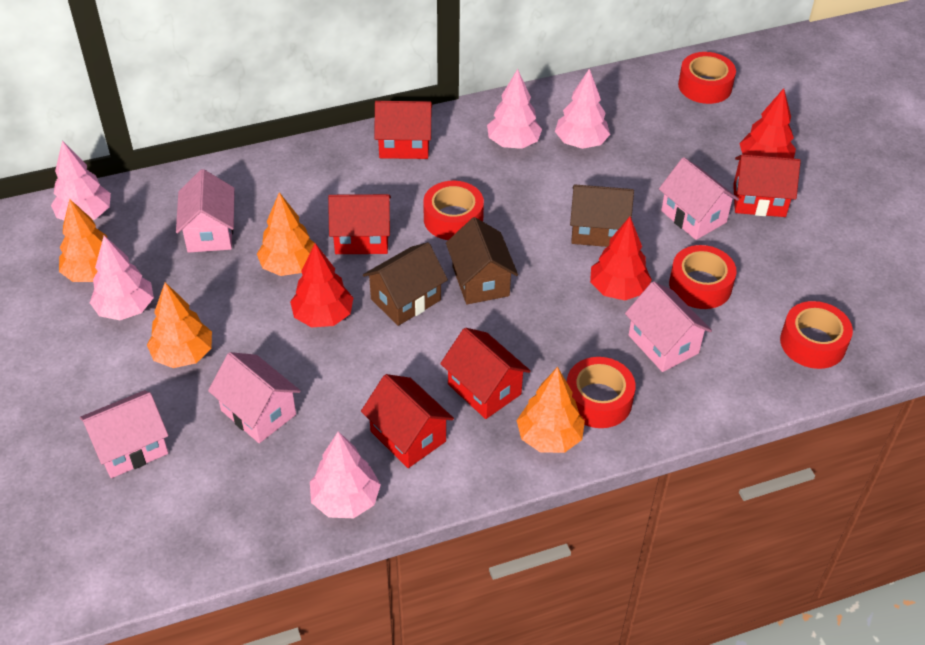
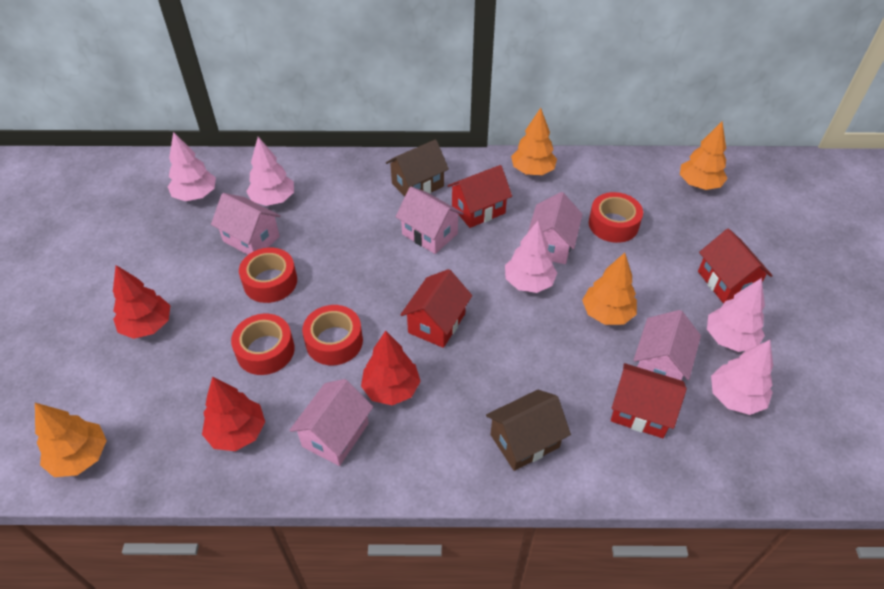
brown house: 3 -> 2
red house: 5 -> 4
red tape: 5 -> 4

